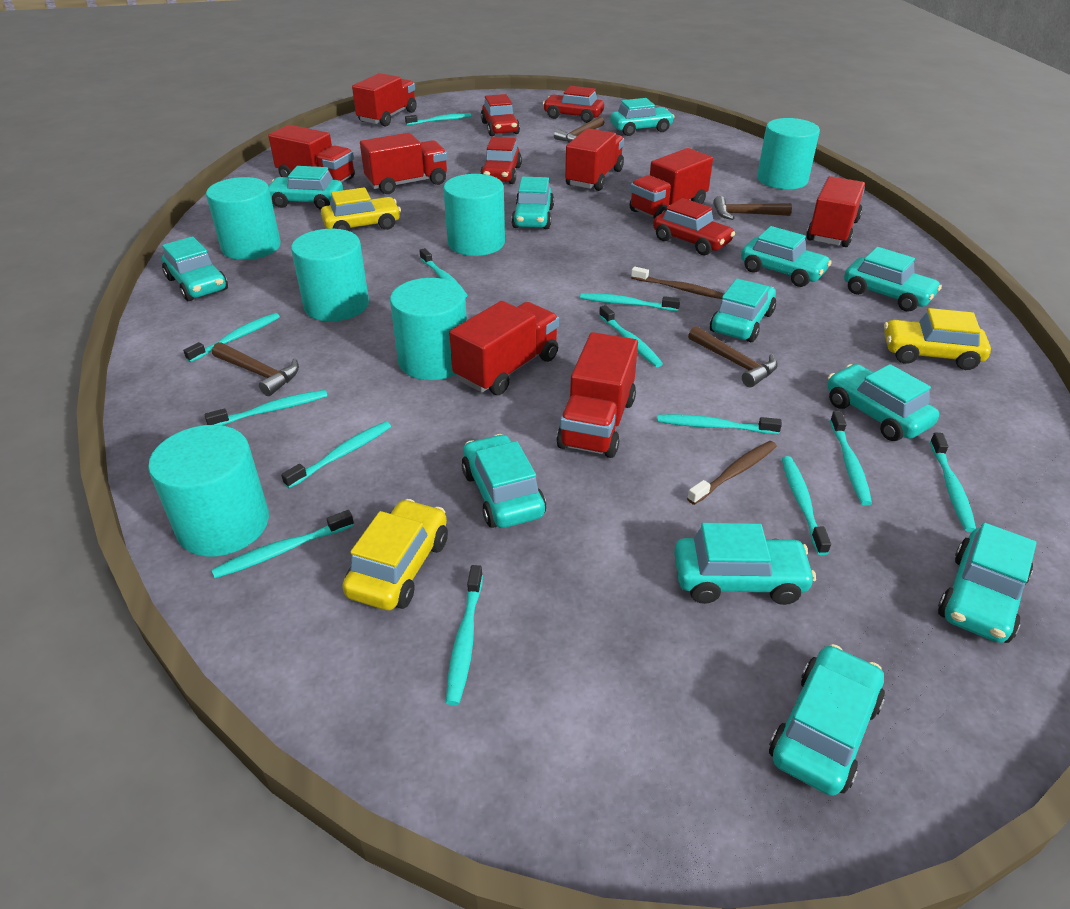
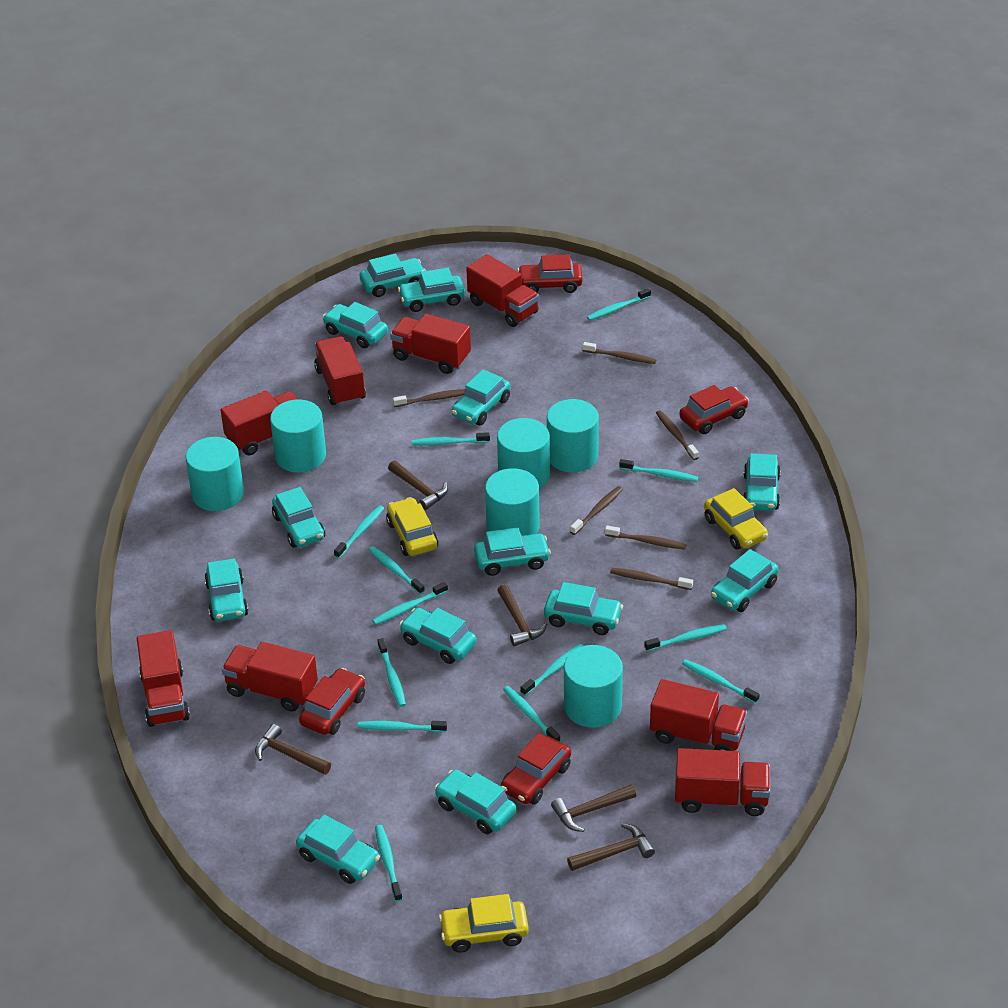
brown hammer: 4 -> 5
brown toothbrush: 2 -> 6
turquoise car: 12 -> 13

